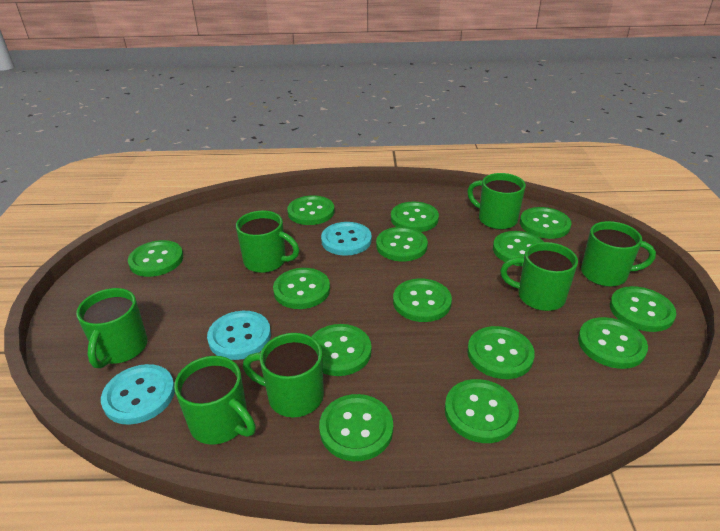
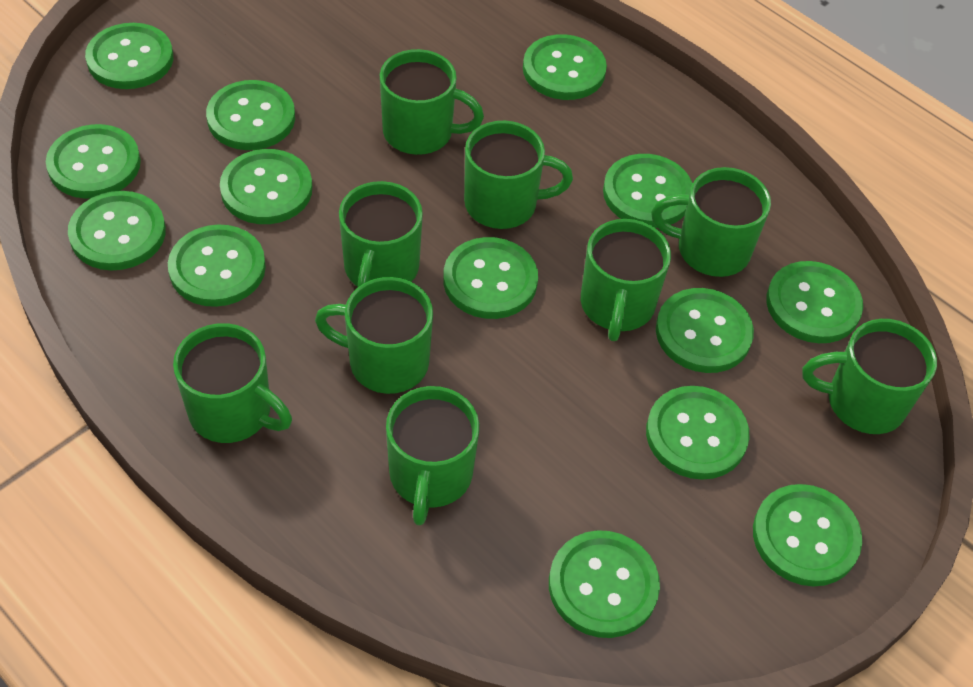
green mug: 7 -> 9
turquoise button: 3 -> 0

